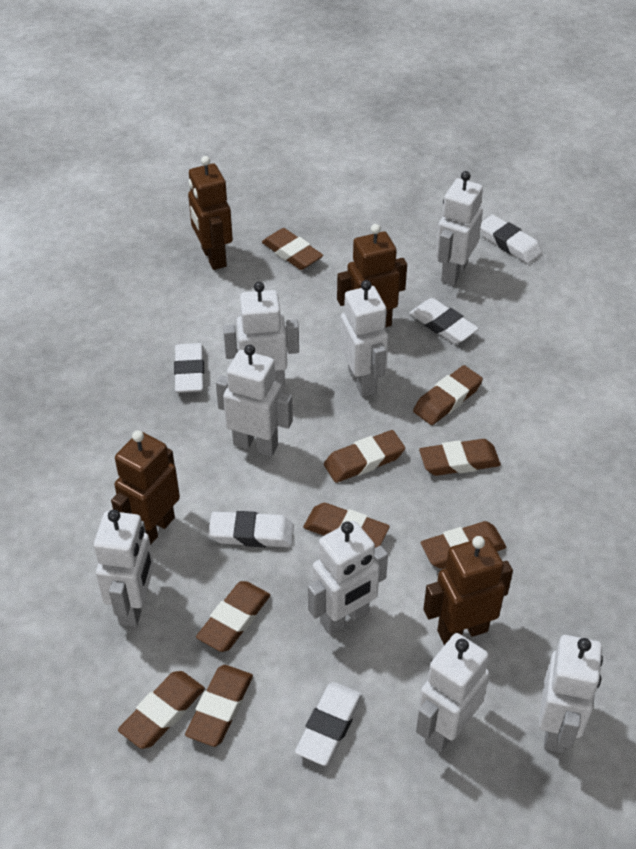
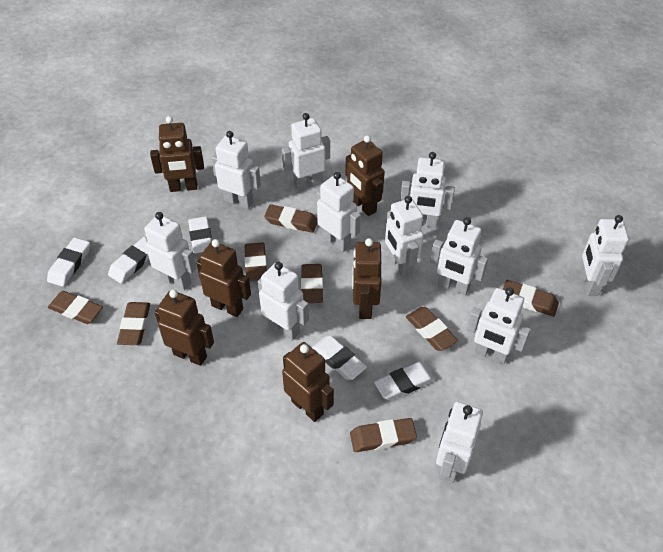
brown eraser: 9 -> 8
brown robot: 4 -> 6
white robot: 8 -> 11

